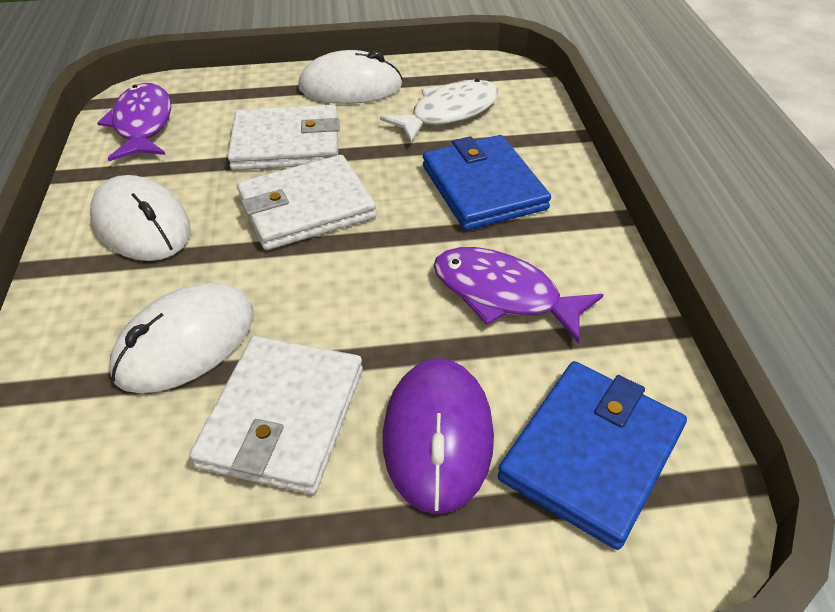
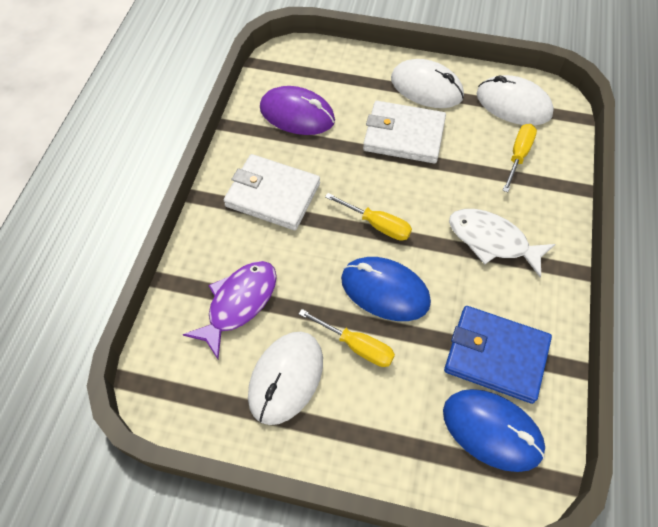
blue mouse: 0 -> 2
blue wallet: 2 -> 1
purple fish: 2 -> 1
white wallet: 3 -> 2
yellow screwdriver: 0 -> 3

